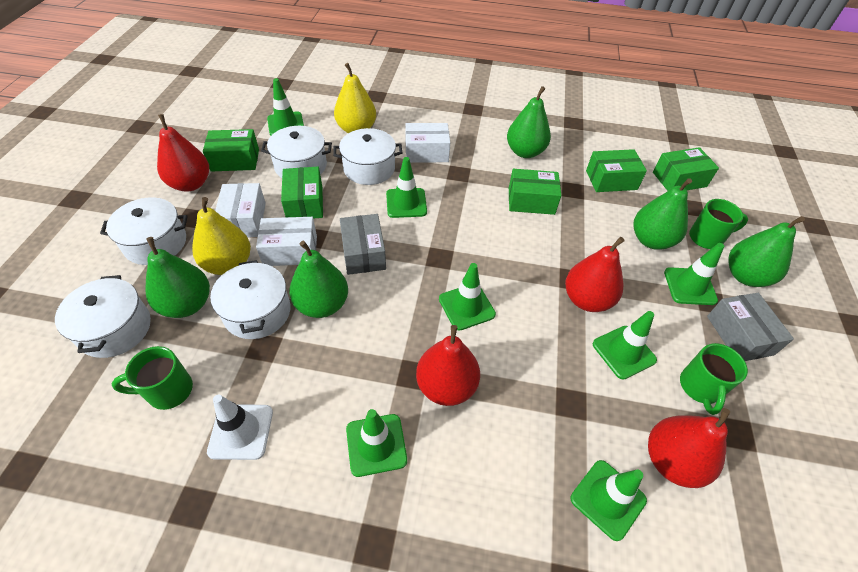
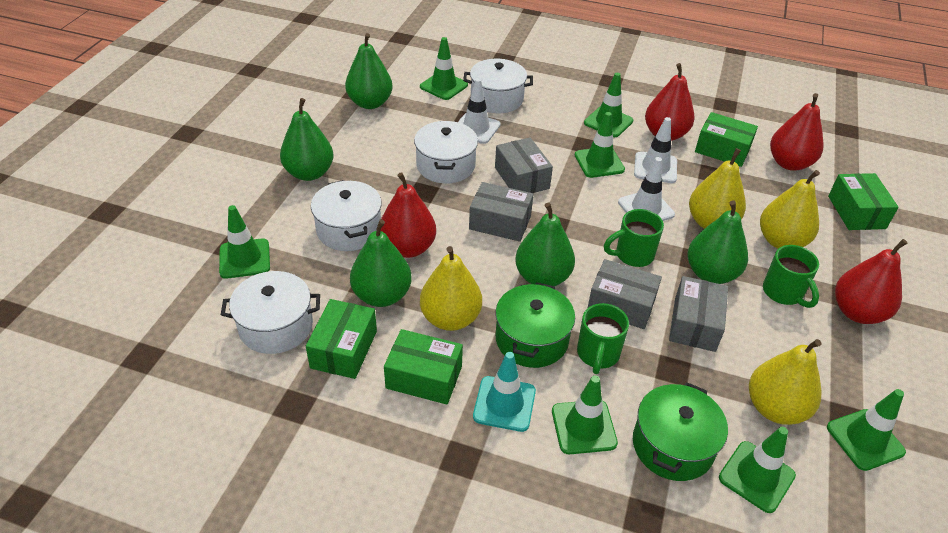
green box: 5 -> 4
green pot: 0 -> 2
grey box: 2 -> 4
turquoise traffic cone: 0 -> 1
white box: 3 -> 0
white pot: 5 -> 4
white traffic cone: 1 -> 3
yellow pear: 2 -> 4

